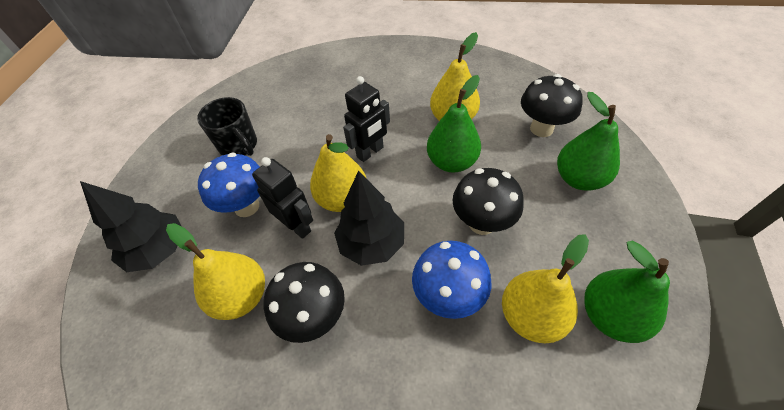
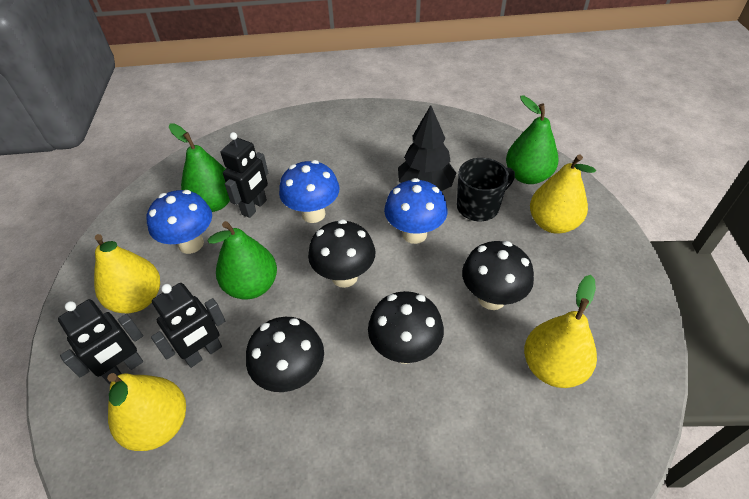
black mushroom: 3 -> 4
black robot: 2 -> 3
black tree: 2 -> 1
blue mushroom: 2 -> 3

